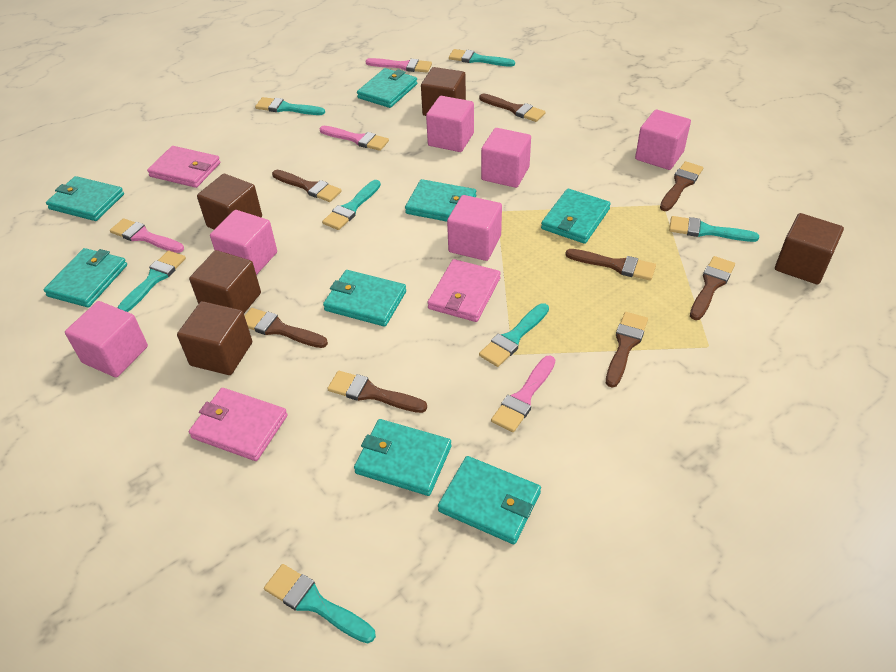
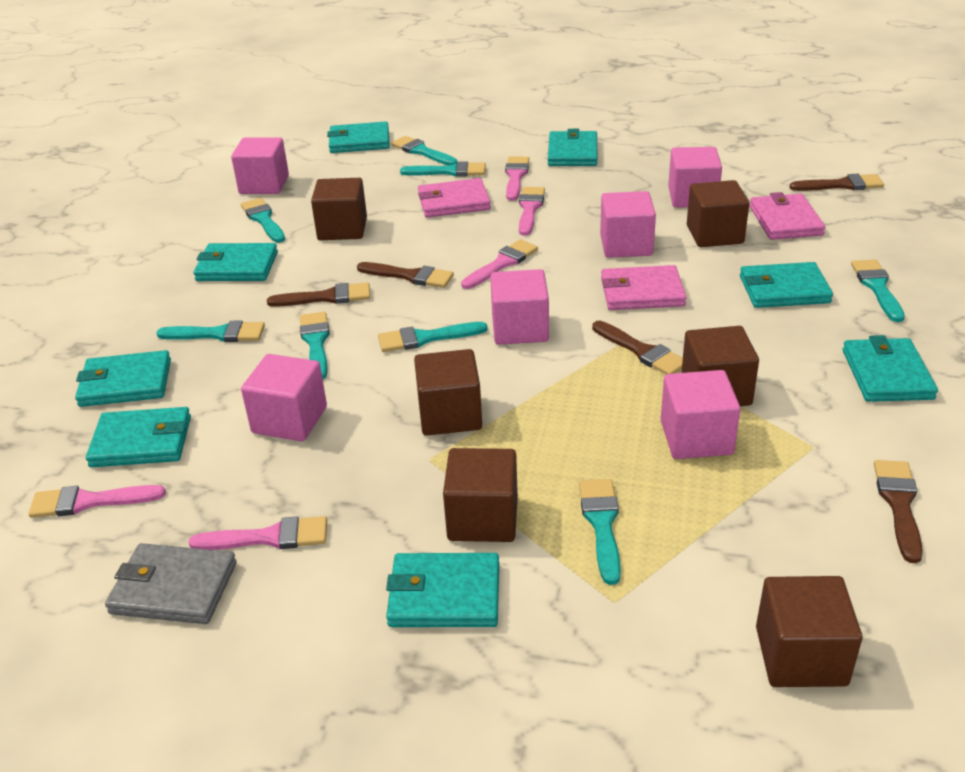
brown brush: 8 -> 5
brown cube: 5 -> 6
grey wallet: 0 -> 1
pink brush: 4 -> 5
turquoise brush: 7 -> 8

